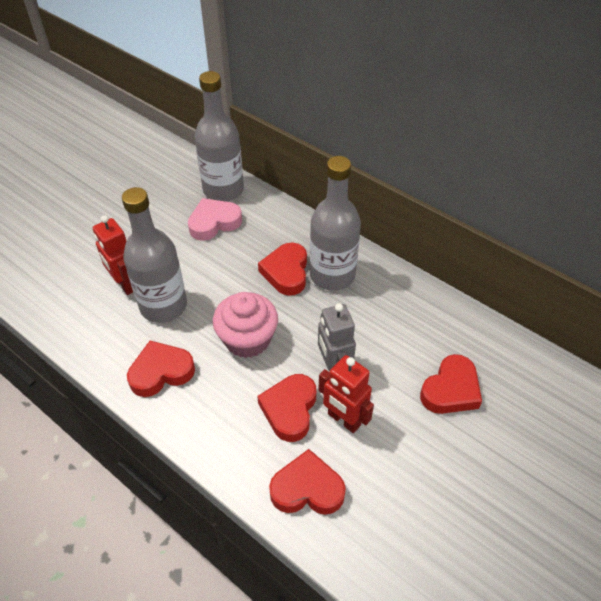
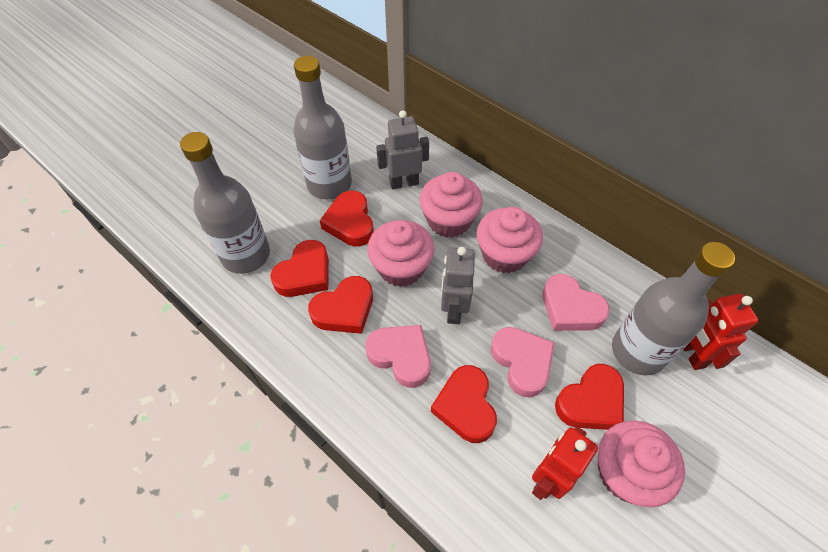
grey robot: 1 -> 2
pink cupcake: 1 -> 4
pink heart: 1 -> 3

